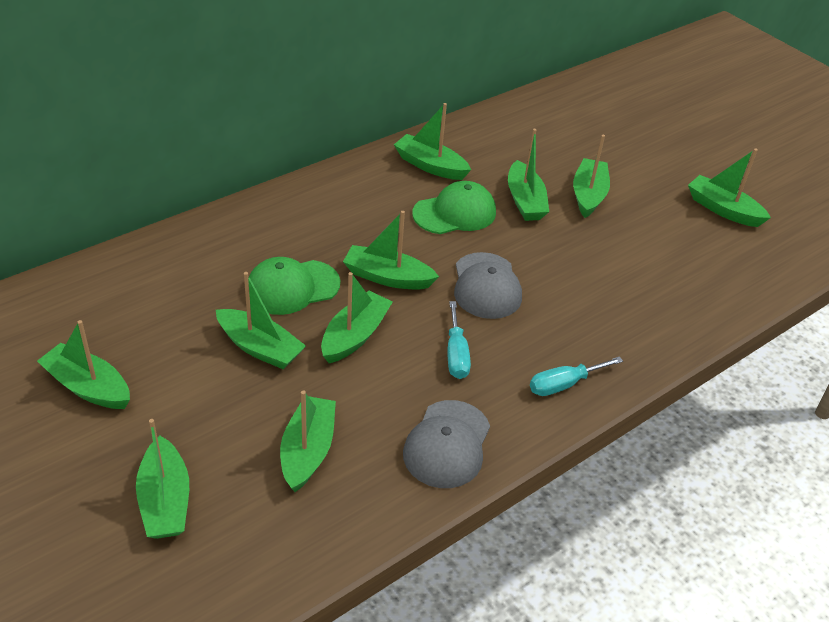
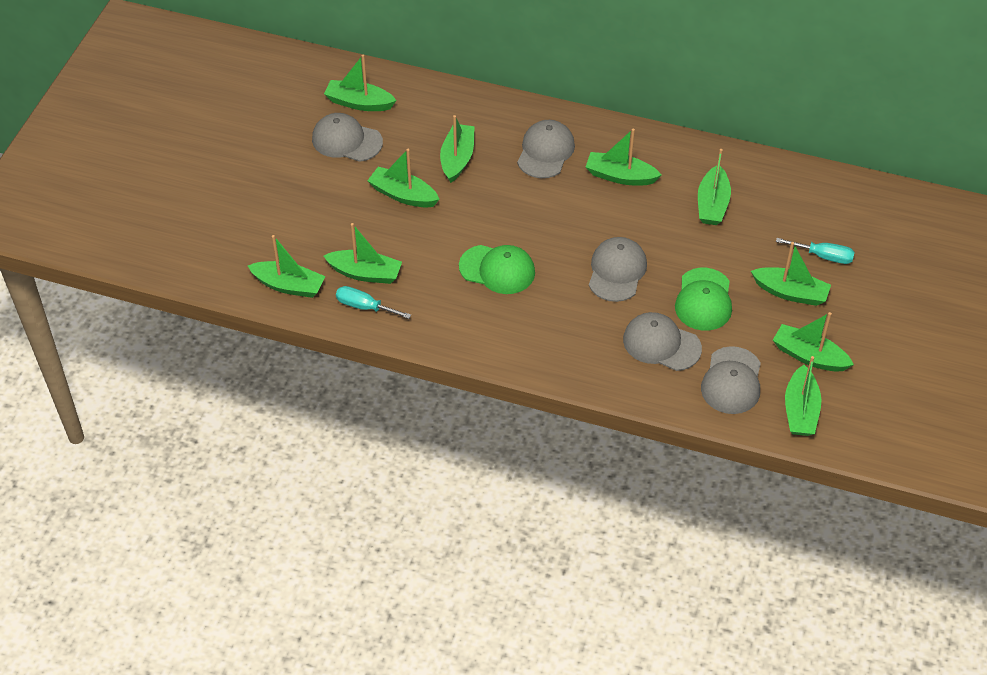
grey cap: 2 -> 5

